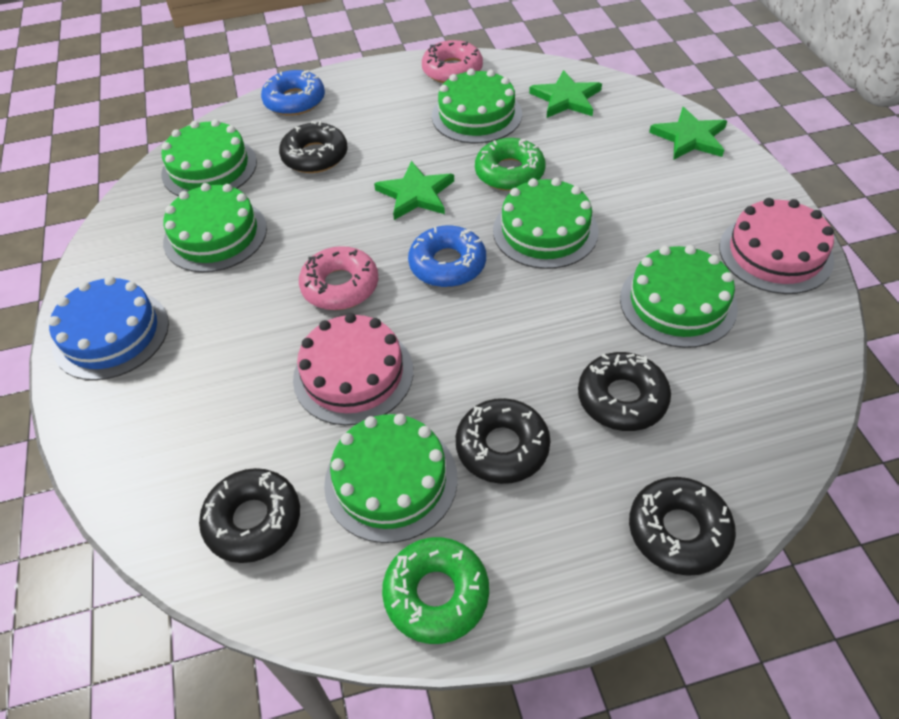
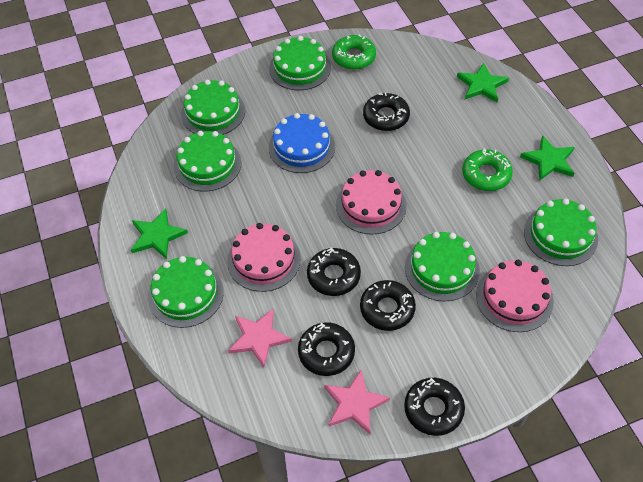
blue donut: 2 -> 0
pink cake: 2 -> 3
pink donut: 2 -> 0
pink star: 0 -> 2

